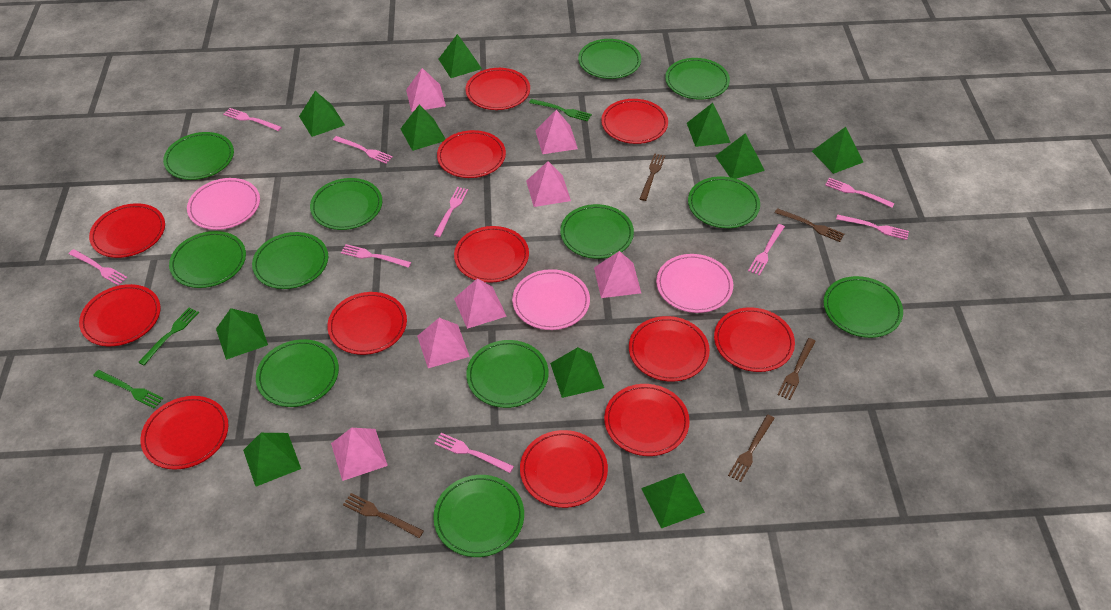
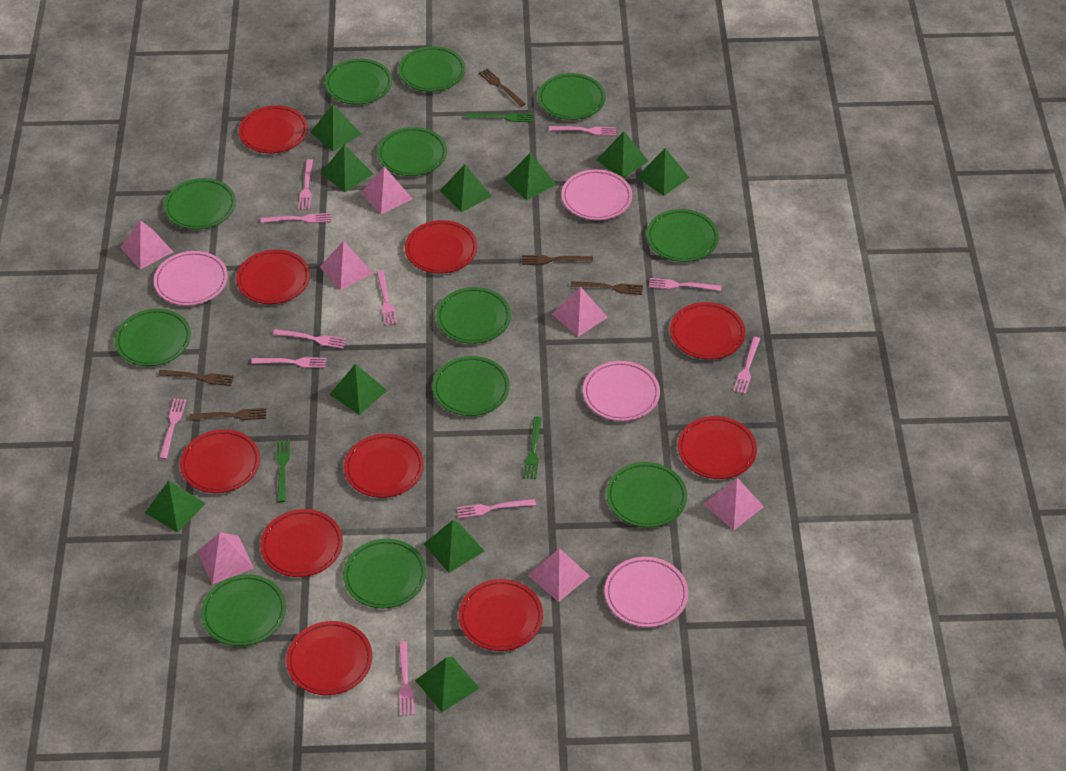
pink fork: 9 -> 11
pink plate: 3 -> 4
red plate: 12 -> 10

